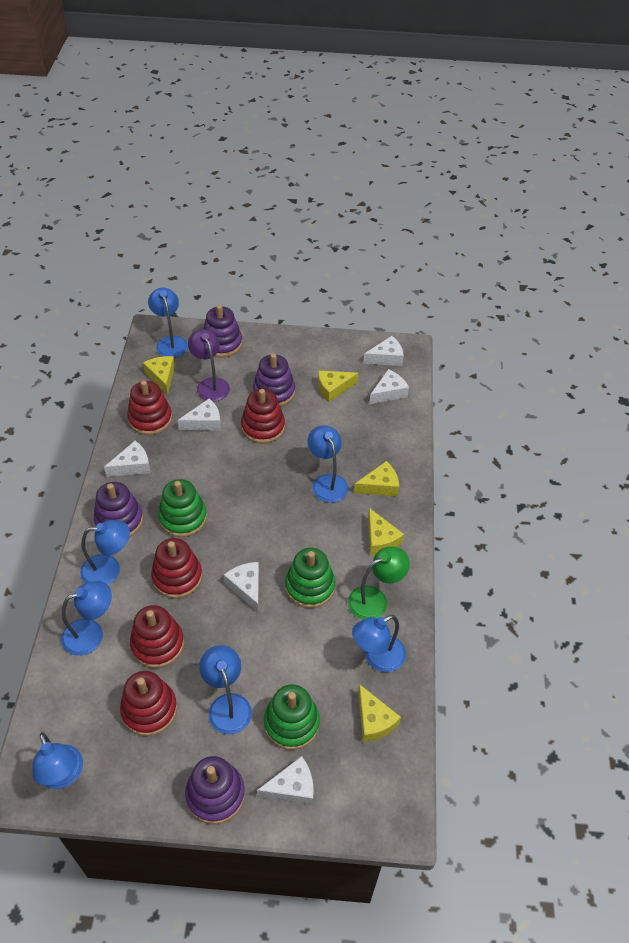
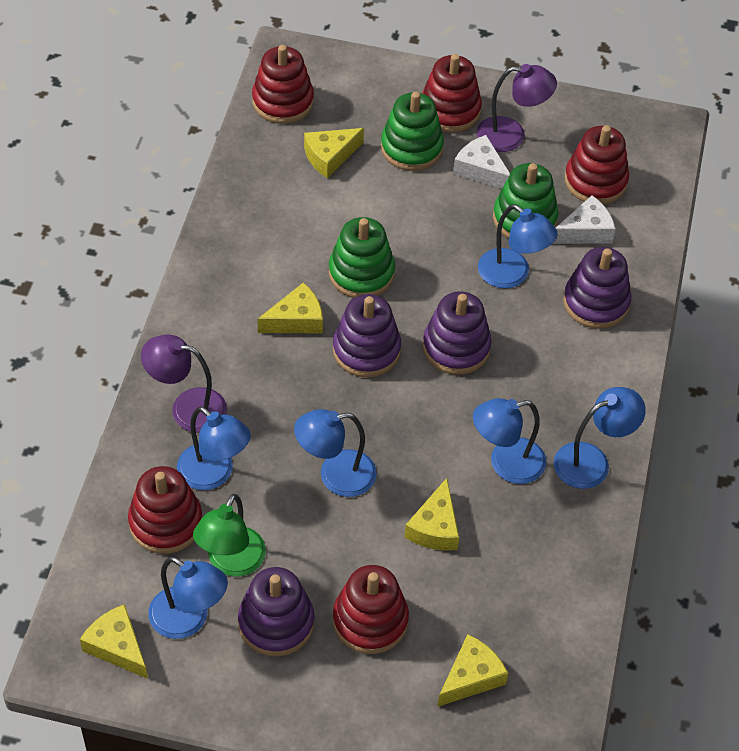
blue lamp: 7 -> 6
purple lamp: 1 -> 2
white cheese: 6 -> 2

